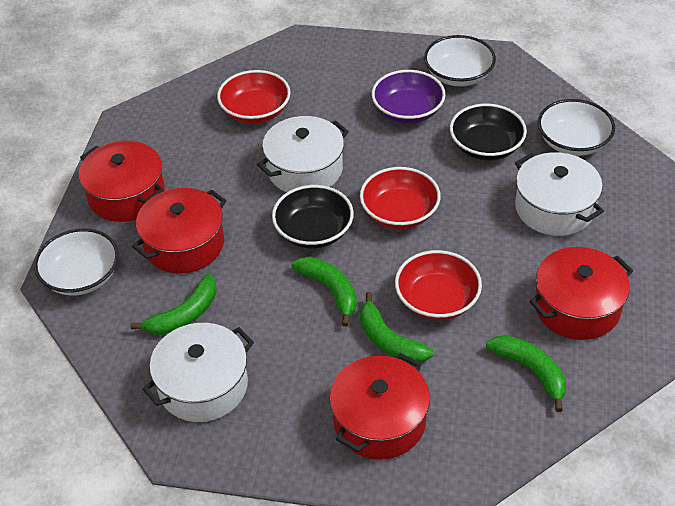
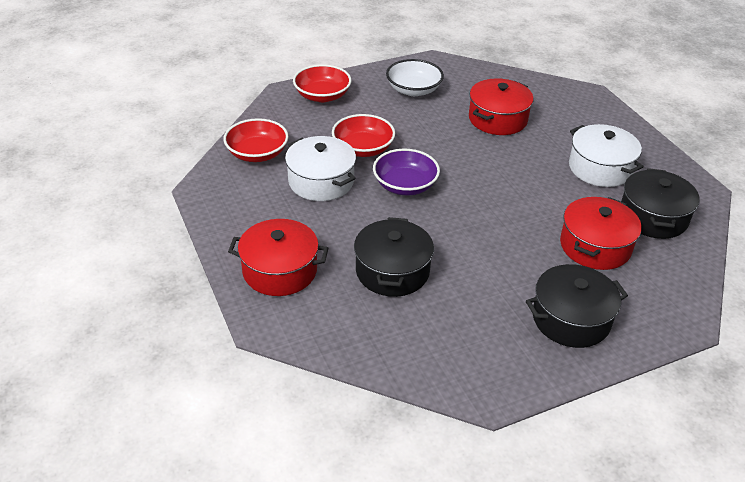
black bowl: 2 -> 0
black pot: 0 -> 3
green banana: 4 -> 0
red pot: 4 -> 3
white bowl: 3 -> 1
white pot: 3 -> 2

